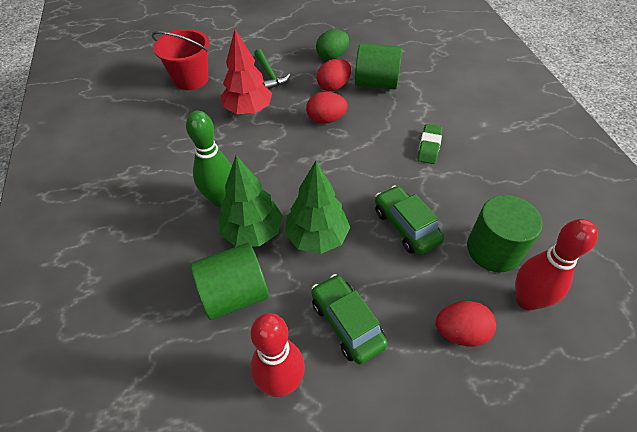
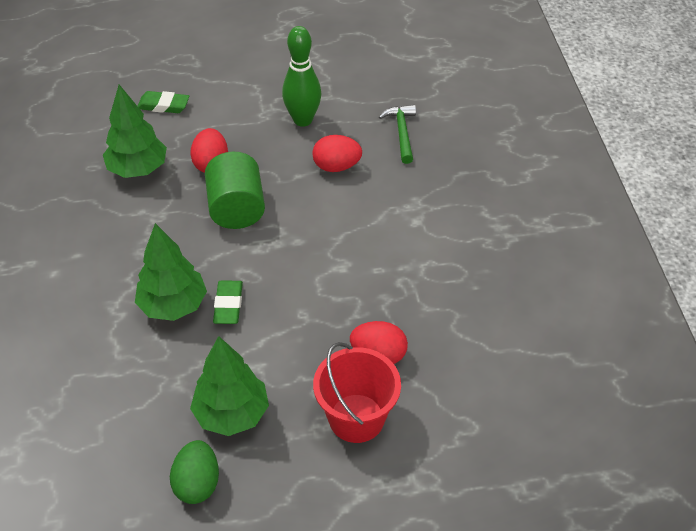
green car: 2 -> 0
green cylinder: 3 -> 1
green eraser: 1 -> 2
green tree: 2 -> 3
red bowling pin: 2 -> 0
red tree: 1 -> 0

